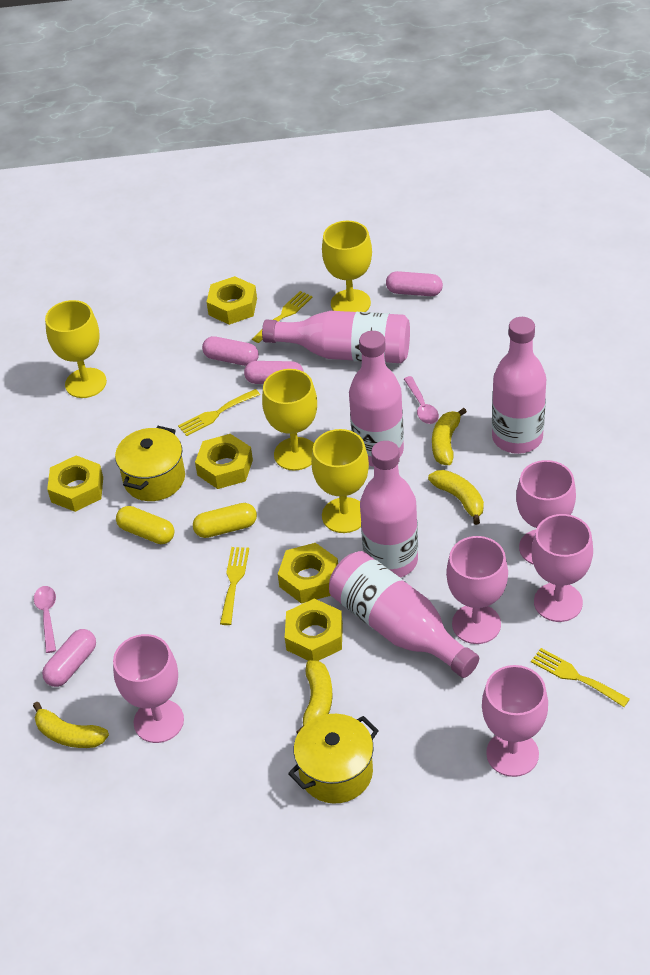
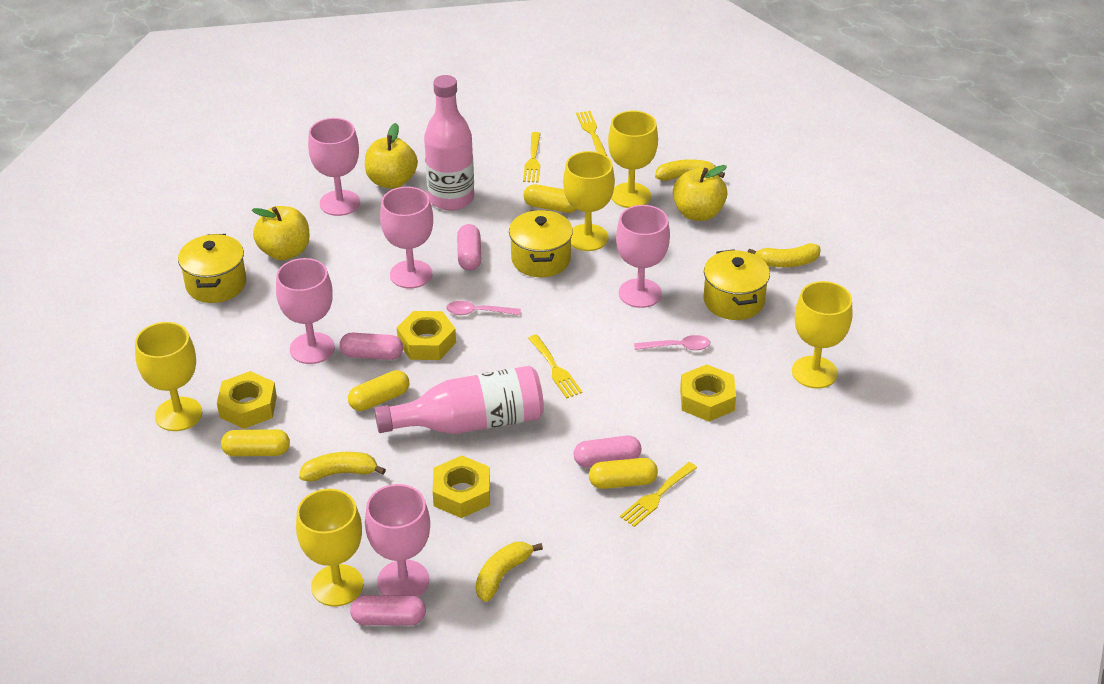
pink bottle: 5 -> 2
yellow apple: 0 -> 3
yellow capsule: 2 -> 4
yellow goblet: 4 -> 5
yellow nut: 5 -> 4
yellow pot: 2 -> 3

